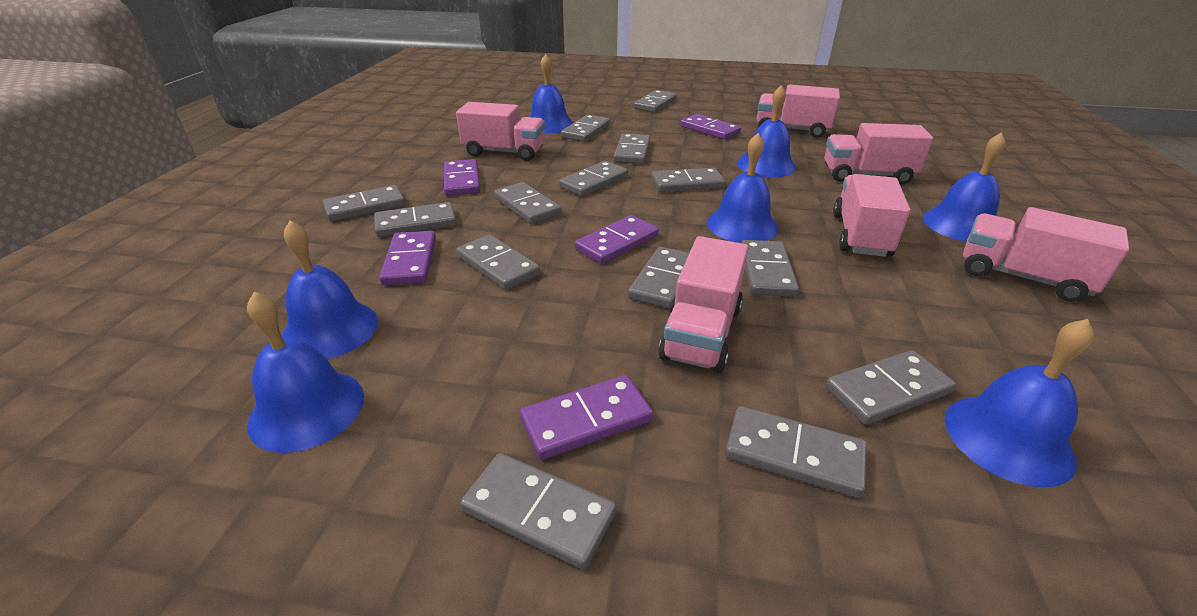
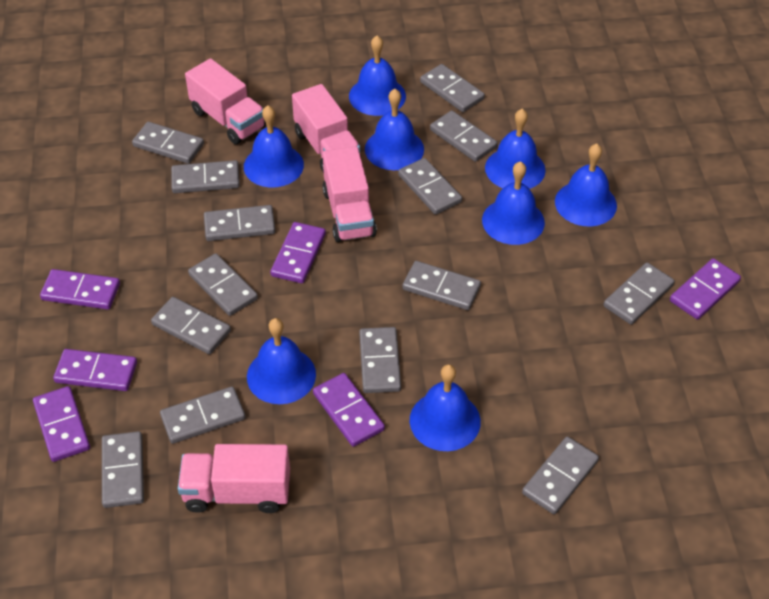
blue bell: 7 -> 8
pink truck: 6 -> 4
purple domino: 5 -> 6

